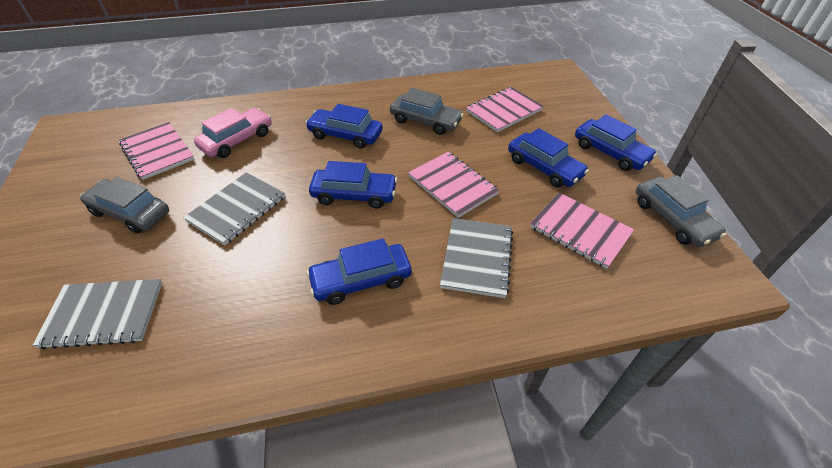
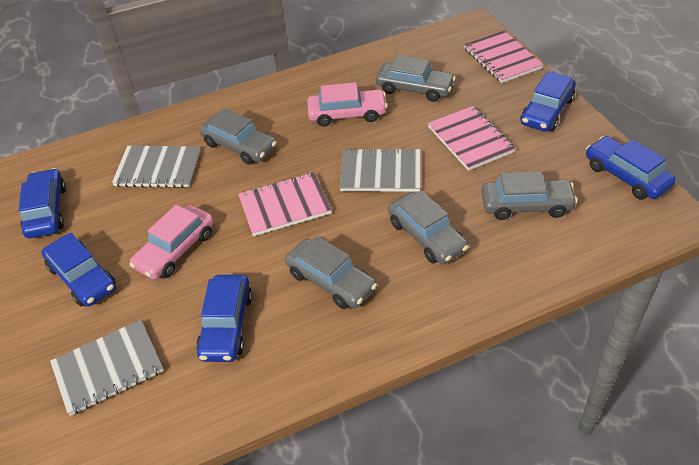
grey car: 3 -> 5
pink car: 1 -> 2
pink notebook: 4 -> 3

